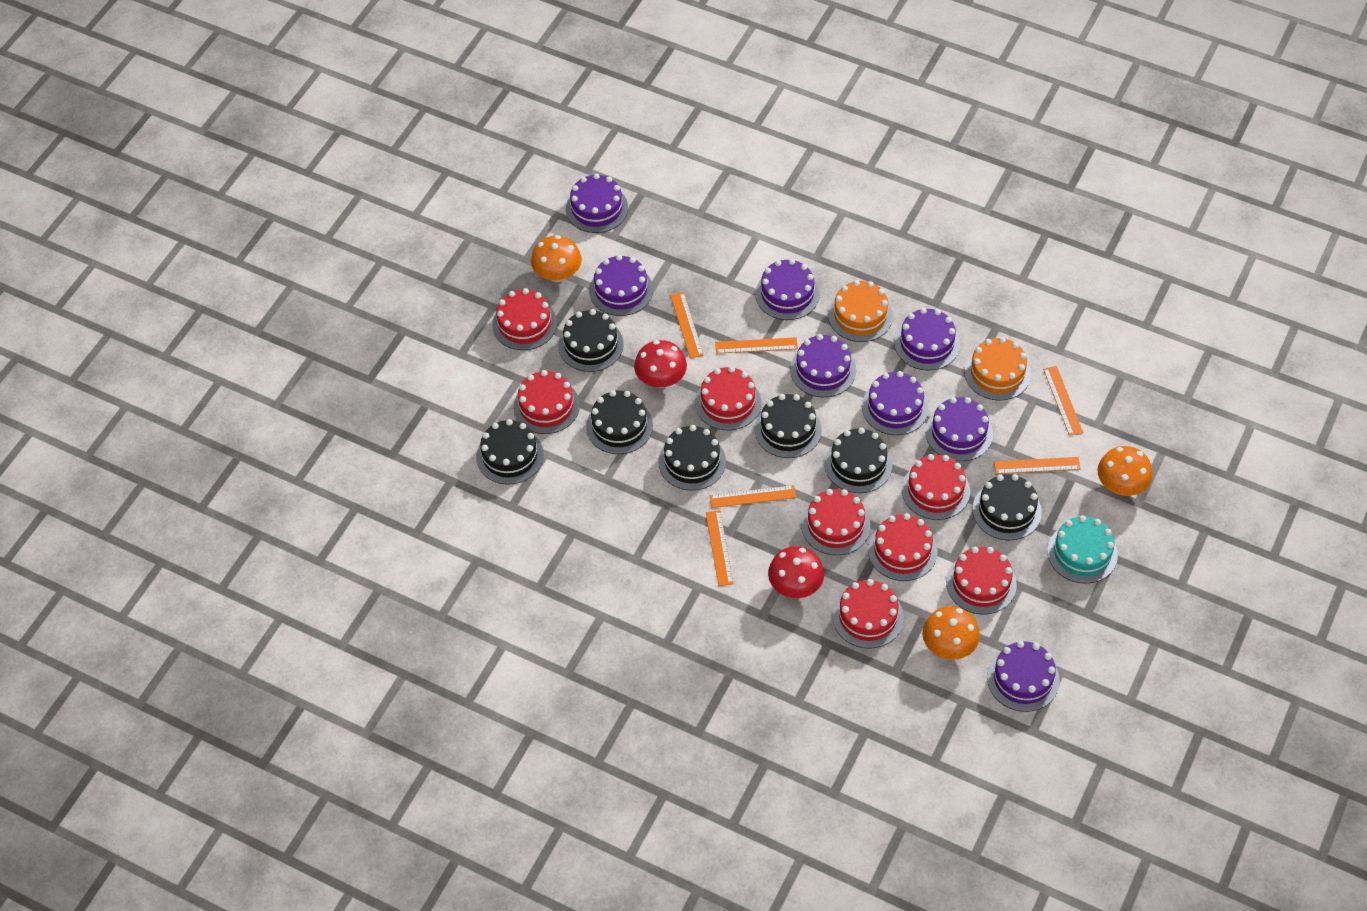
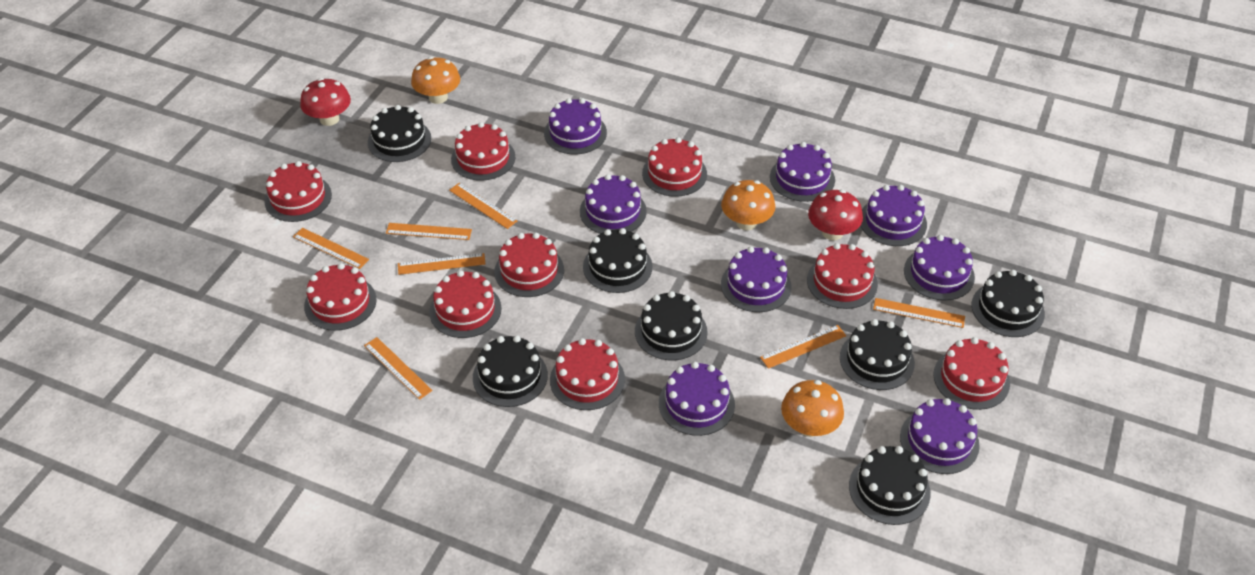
orange cake: 2 -> 0
orange ruler: 6 -> 7
red cake: 8 -> 9
turquoise cake: 1 -> 0

